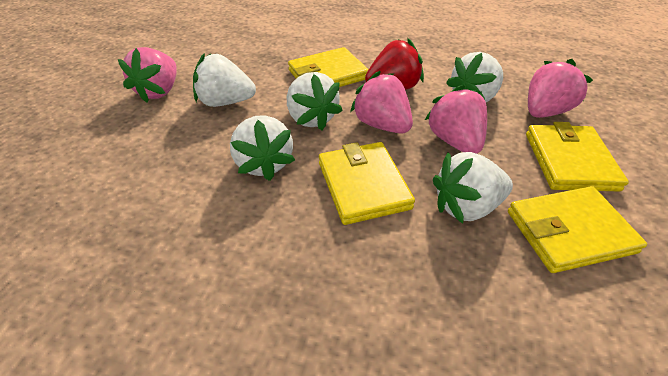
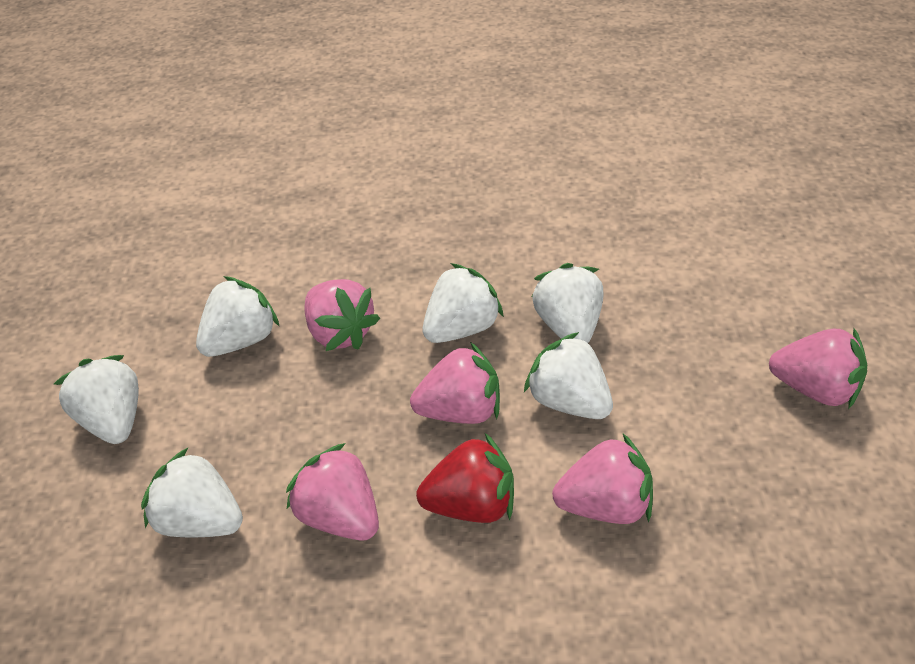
pink strawberry: 4 -> 5
white strawberry: 5 -> 6
yellow wallet: 4 -> 0

